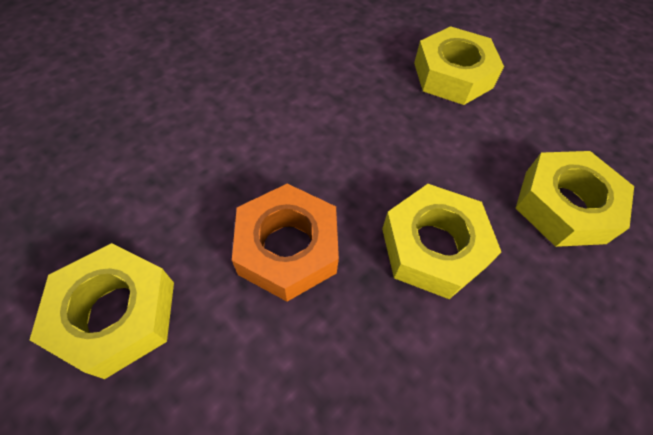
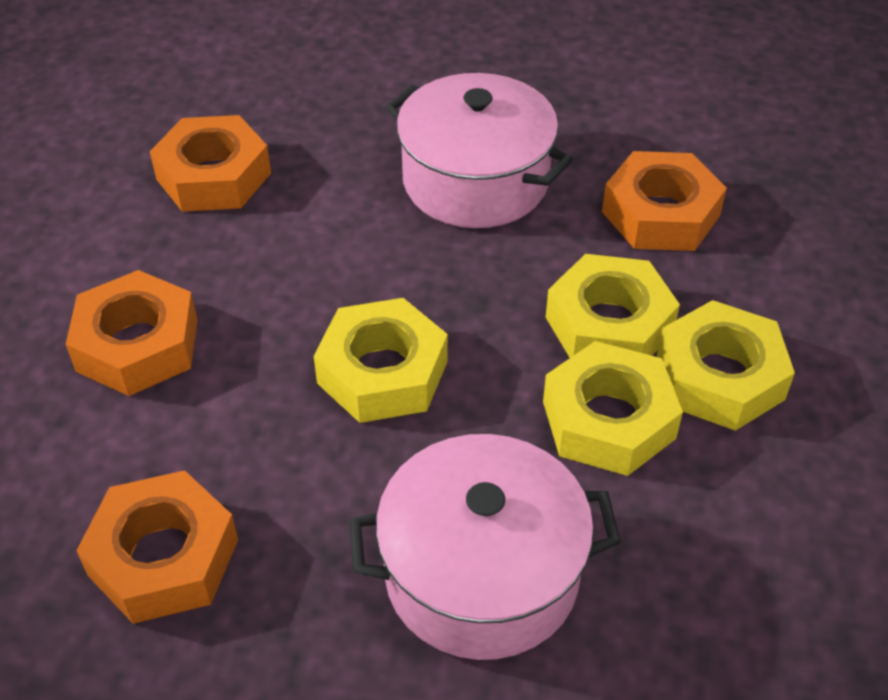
orange nut: 1 -> 4
pink pot: 0 -> 2

